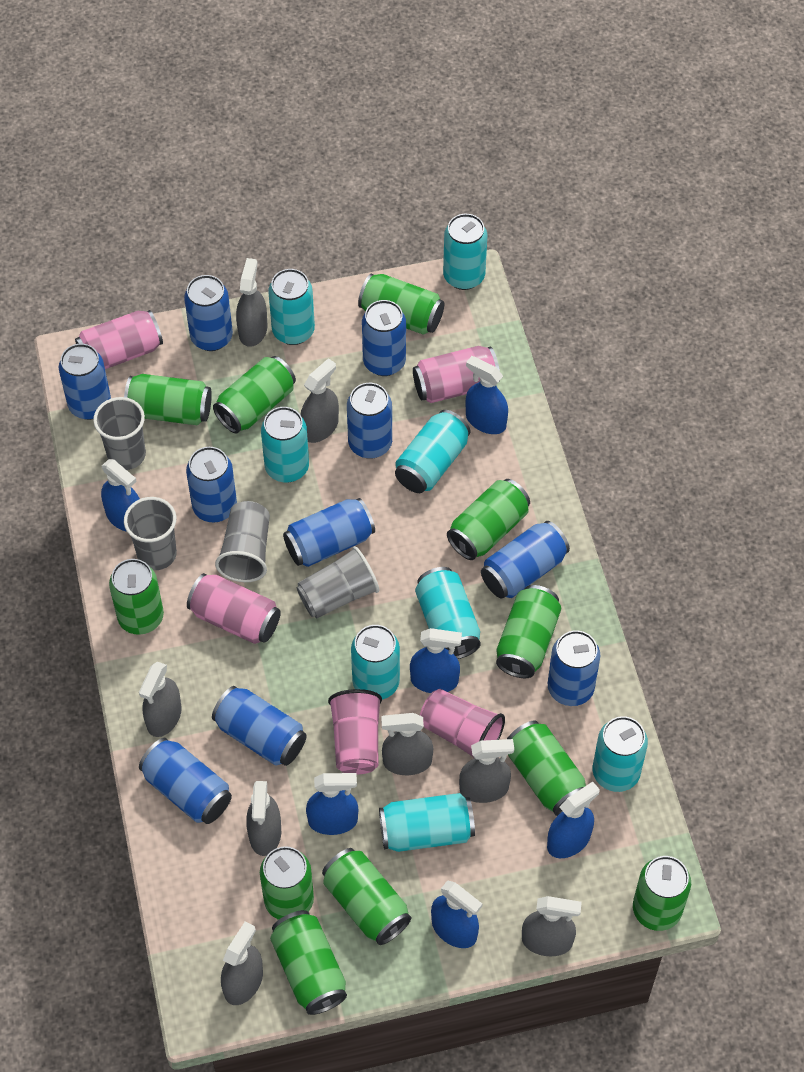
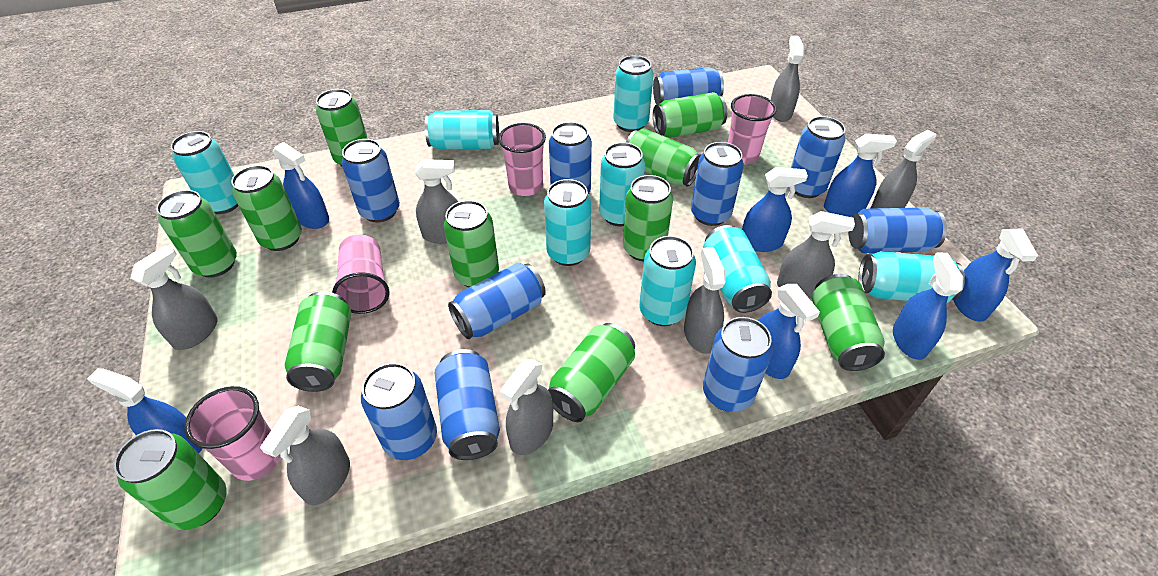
blue spray bottle: 6 -> 7
grey cup: 4 -> 0
pink can: 3 -> 0
pink cup: 2 -> 4

